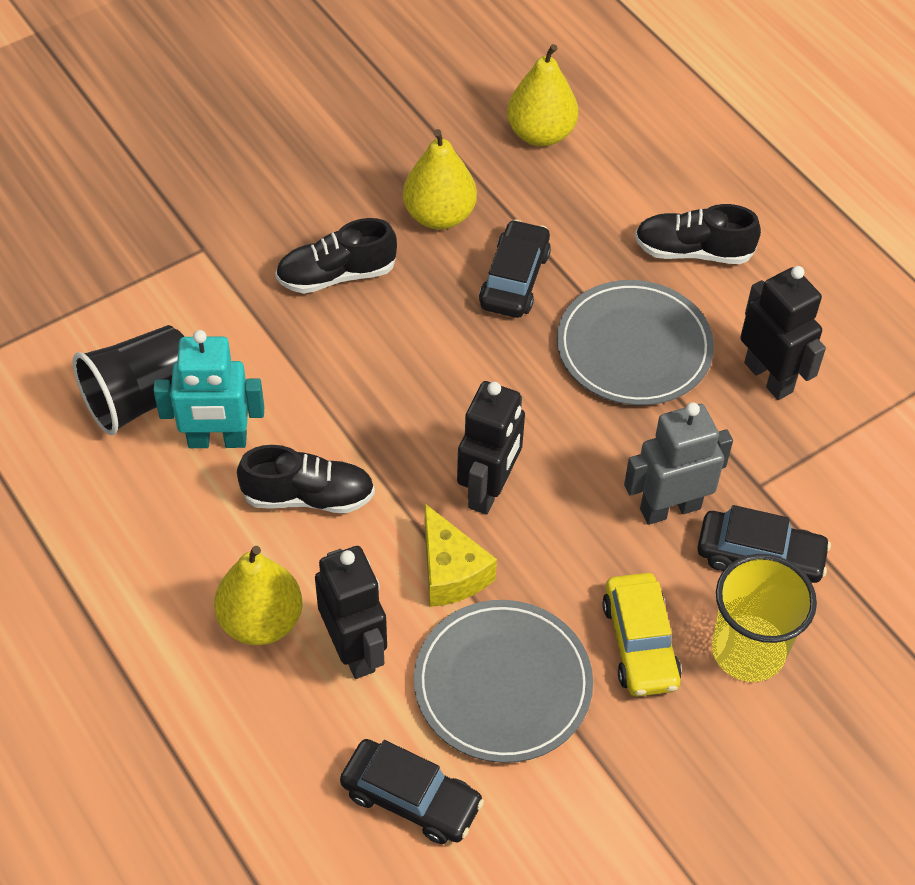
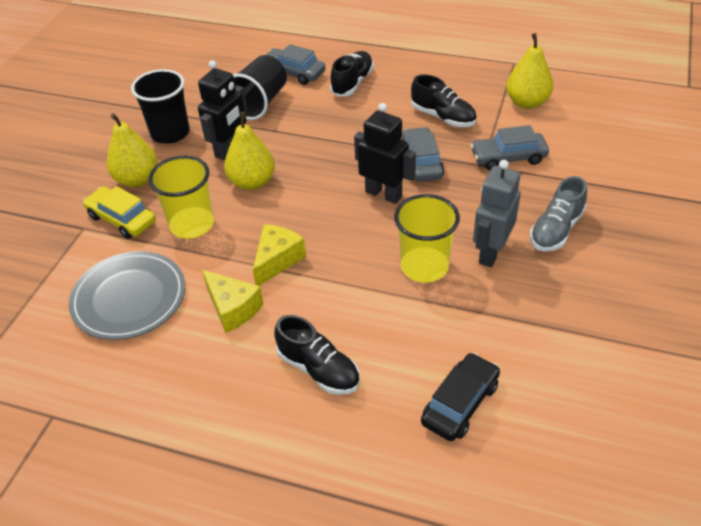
black car: 3 -> 1
black cup: 1 -> 2
black robot: 3 -> 2
grey car: 0 -> 3
grey plate: 2 -> 1
grey shoe: 0 -> 1
turquoise robot: 1 -> 0
yellow cheese: 1 -> 2
yellow cup: 1 -> 2

